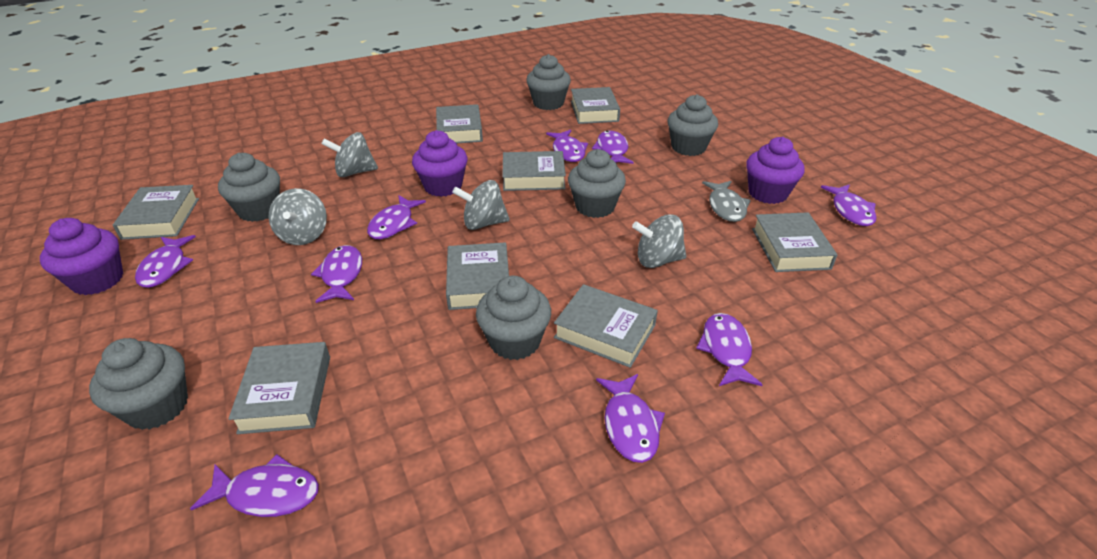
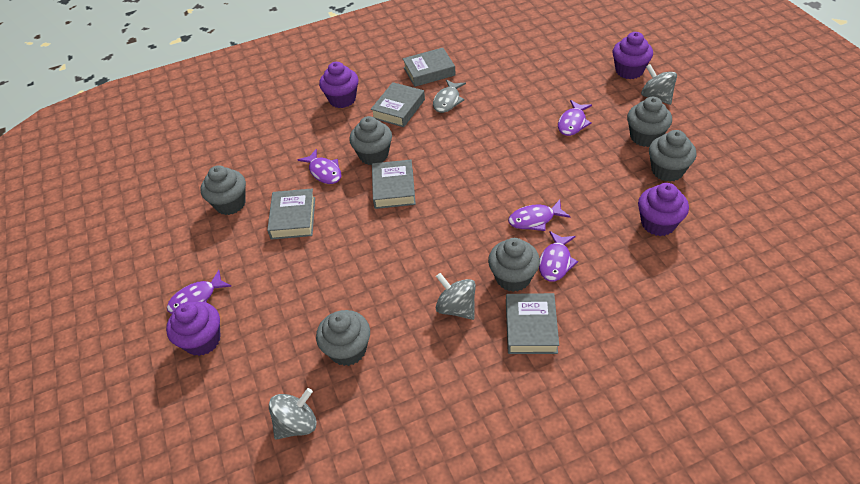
grey book: 8 -> 5
grey spinning top: 4 -> 3
purple cupcake: 3 -> 4
purple fish: 9 -> 5

